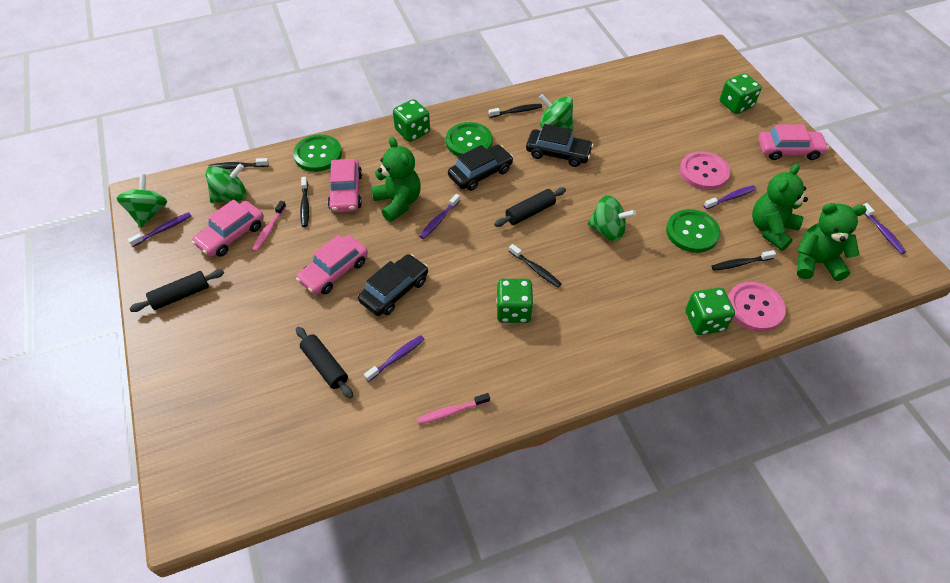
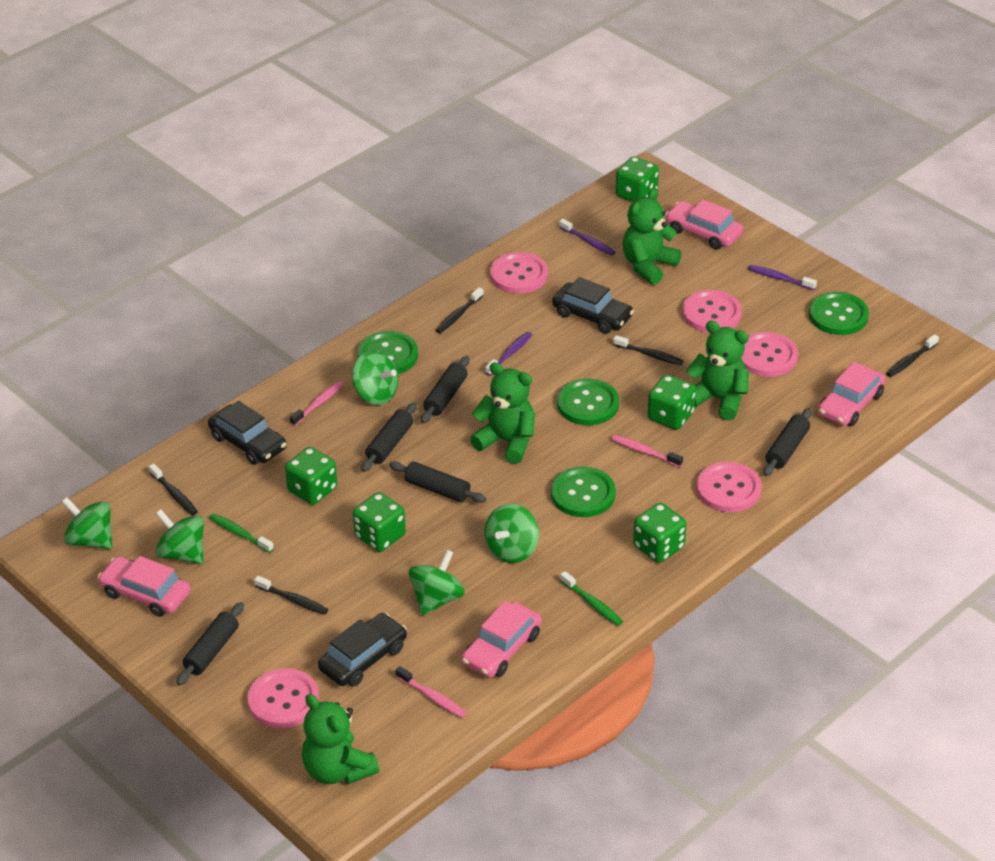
black rolling pin: 3 -> 5
green button: 3 -> 4
green dice: 4 -> 5
green spinning top: 4 -> 5
green teddy bear: 3 -> 4
green toothbrush: 0 -> 2
pink button: 2 -> 5
pink toothbrush: 2 -> 3
purple toothbrush: 5 -> 3

